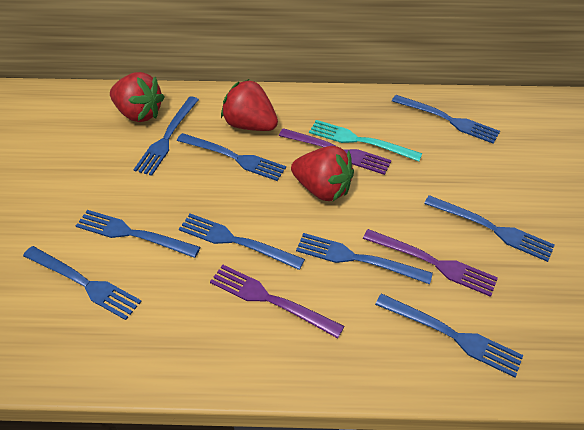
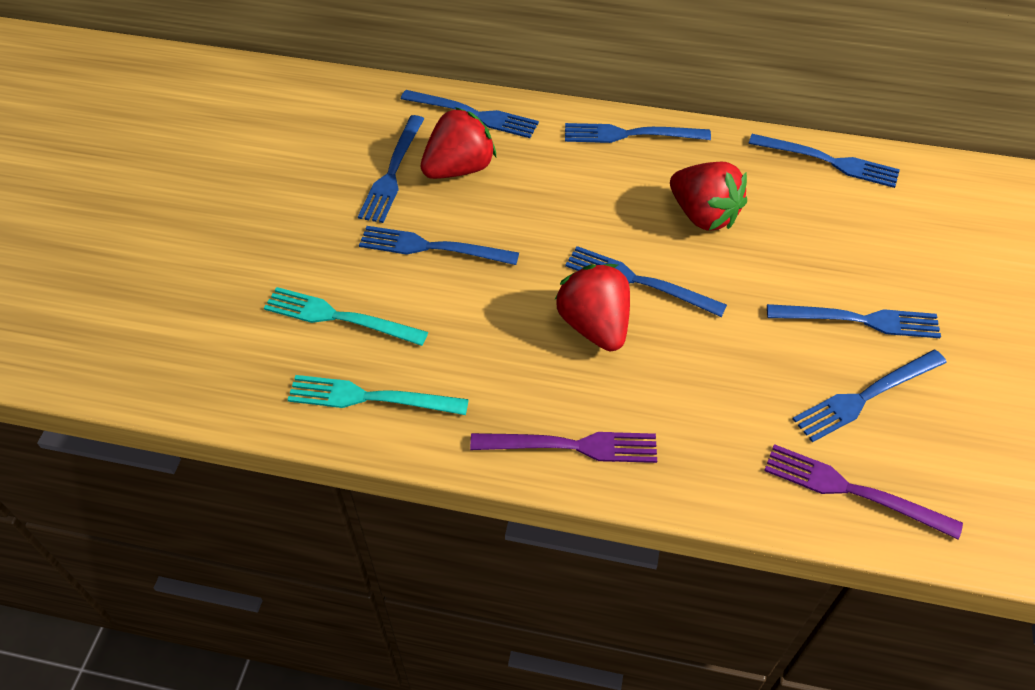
blue fork: 9 -> 8
purple fork: 3 -> 2
turquoise fork: 1 -> 2

